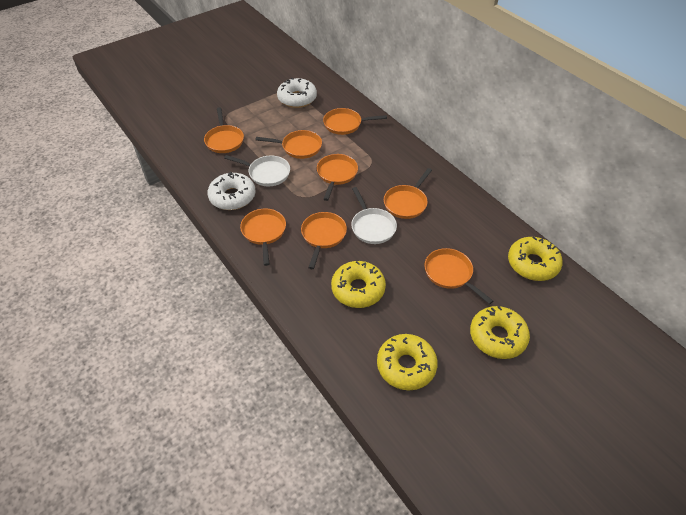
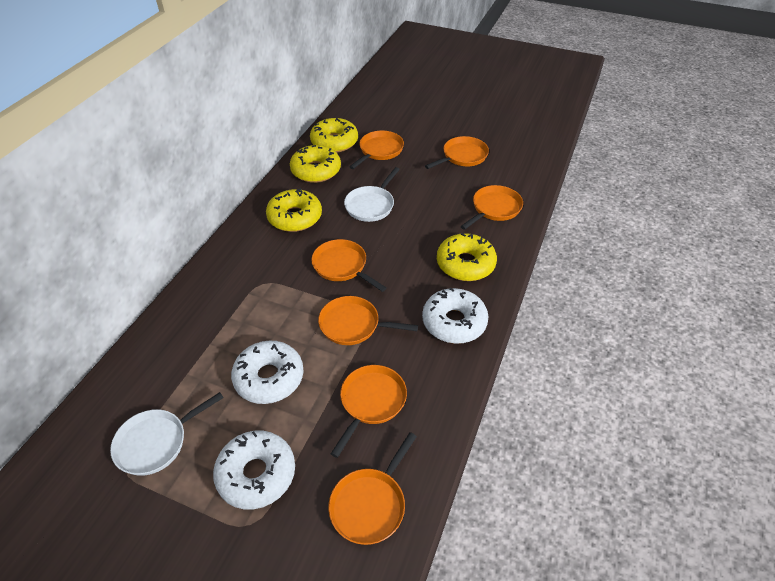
orange pan: 8 -> 7
white donut: 2 -> 3

